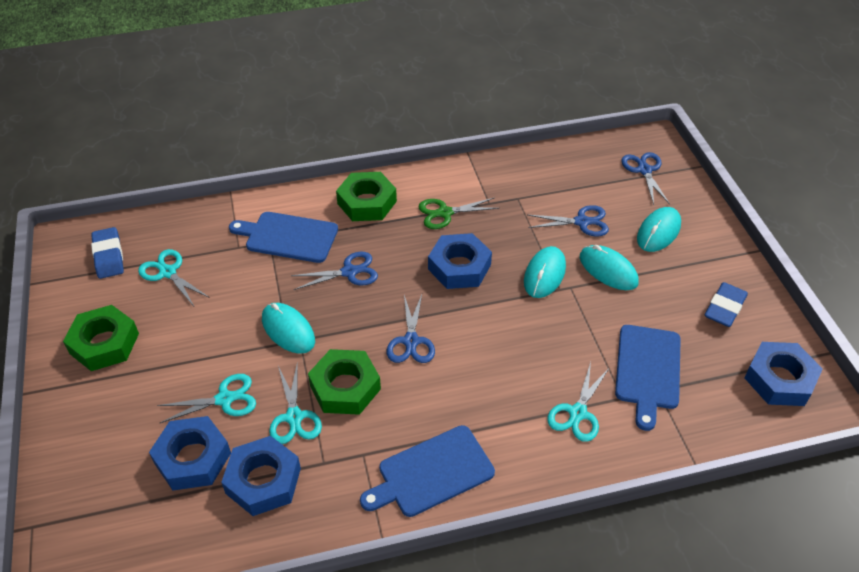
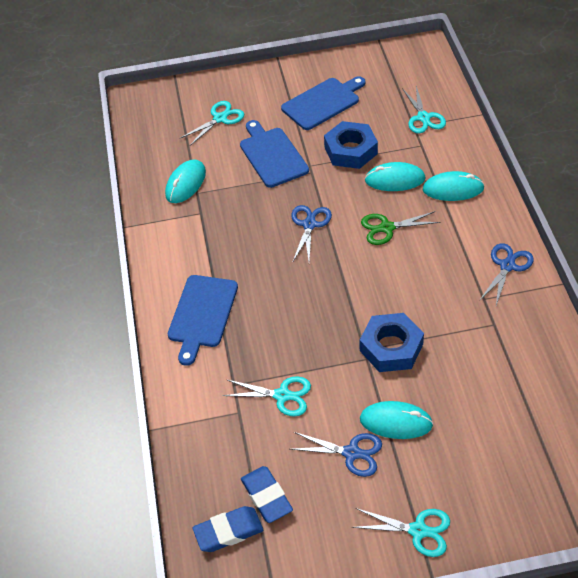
blue nut: 4 -> 2
blue scissors: 4 -> 3
green nut: 3 -> 0

